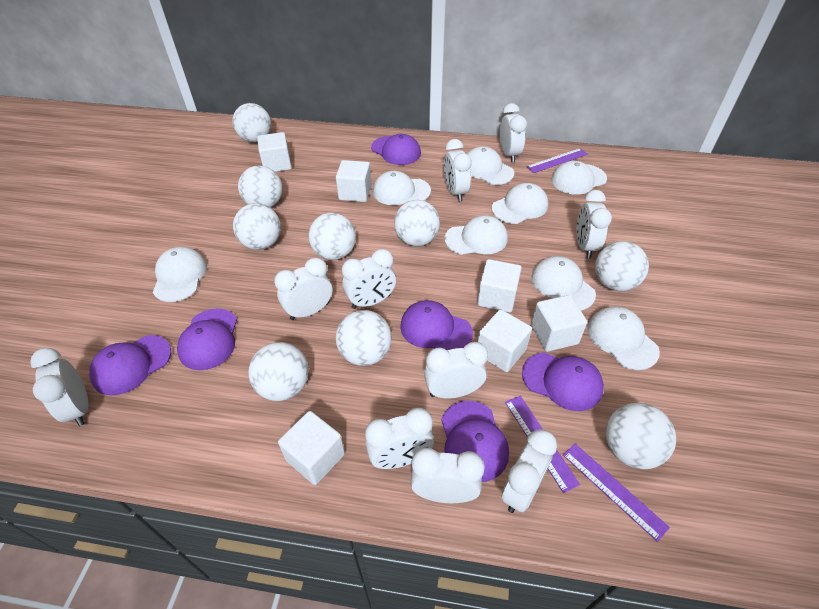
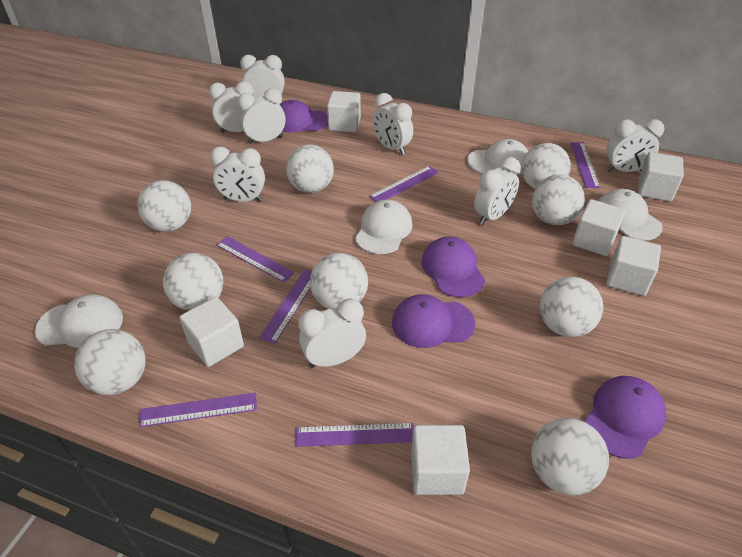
purple cap: 6 -> 4
purple ruler: 3 -> 6
white cap: 8 -> 4
white clock: 10 -> 8

